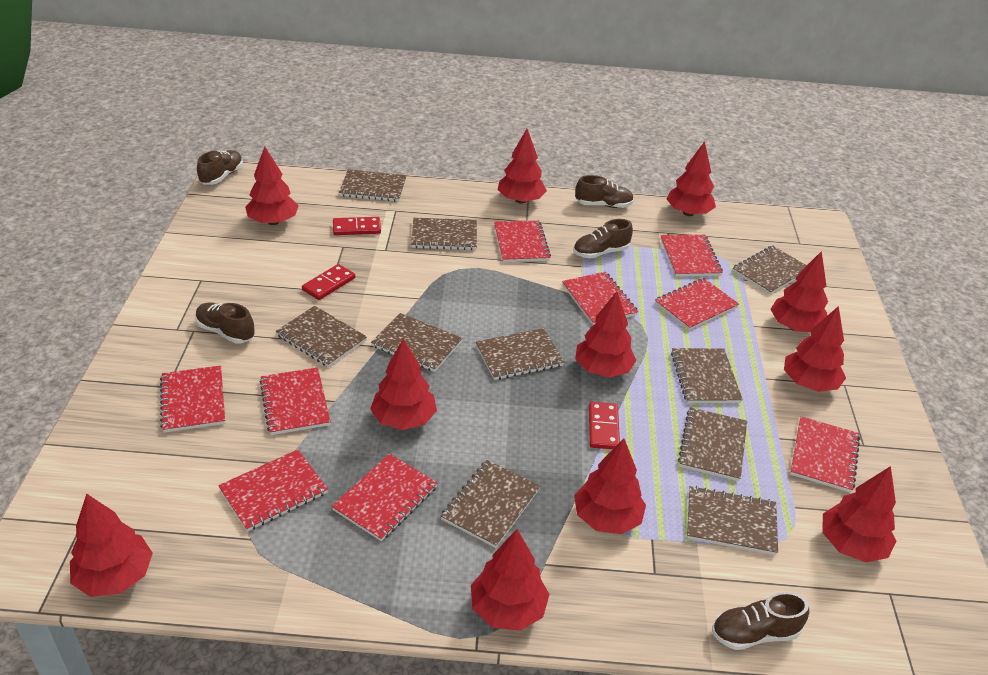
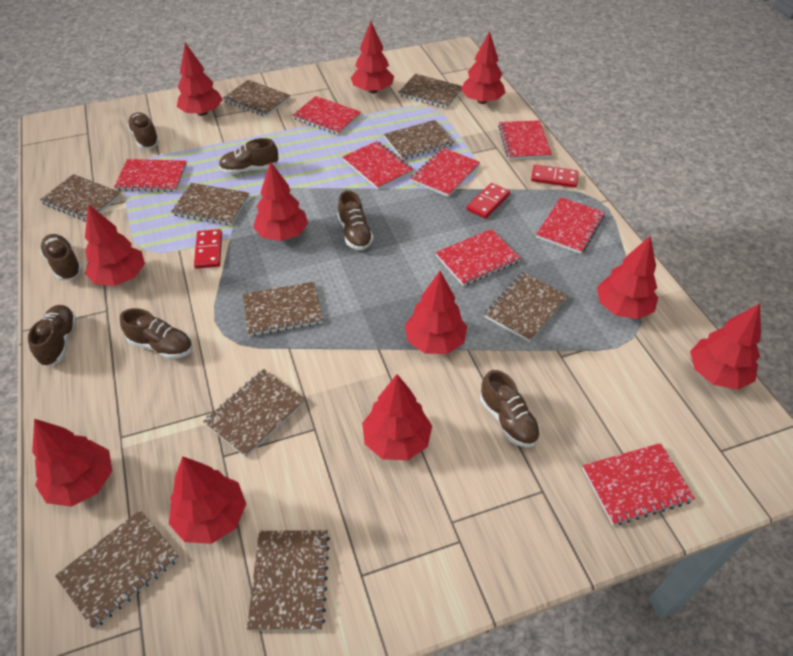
brown shoe: 5 -> 7
red notebook: 9 -> 8

